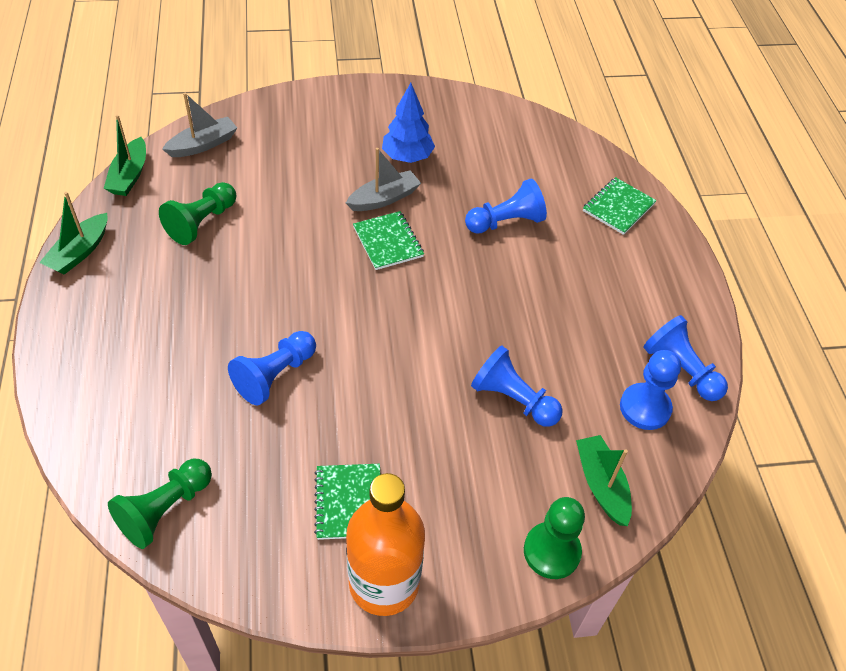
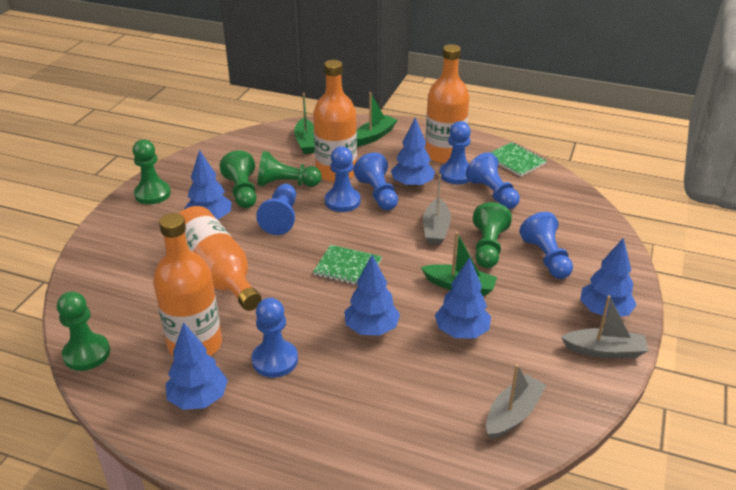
blue pawn: 5 -> 7
blue tree: 1 -> 6
green notebook: 3 -> 2
green pawn: 3 -> 5
grey boat: 2 -> 3
orange bottle: 1 -> 4

